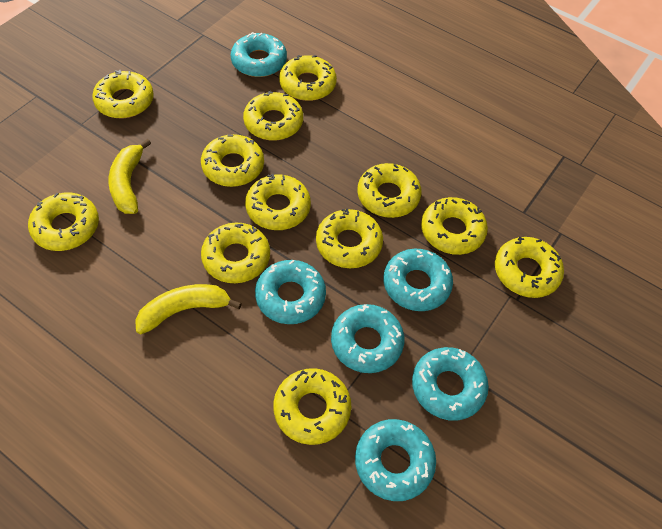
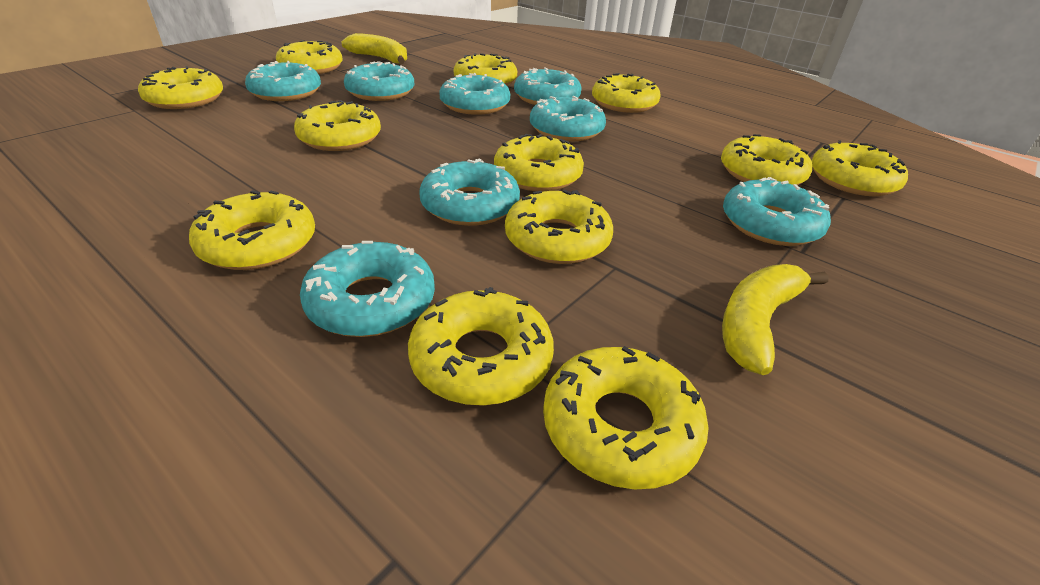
turquoise donut: 6 -> 8

